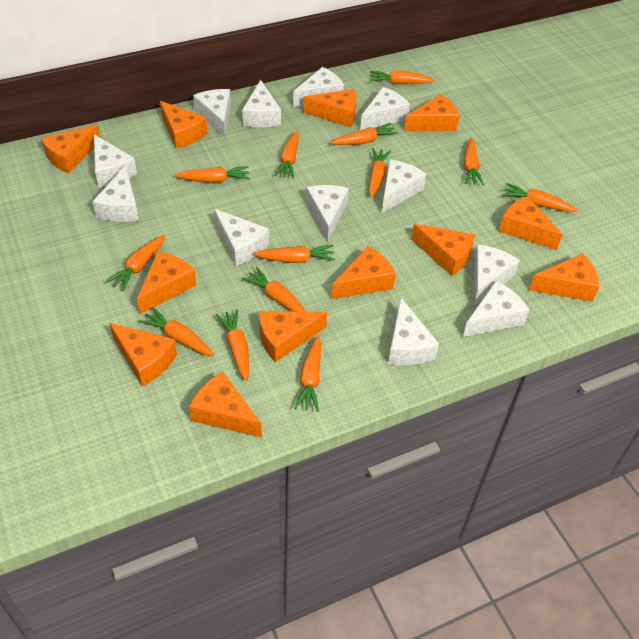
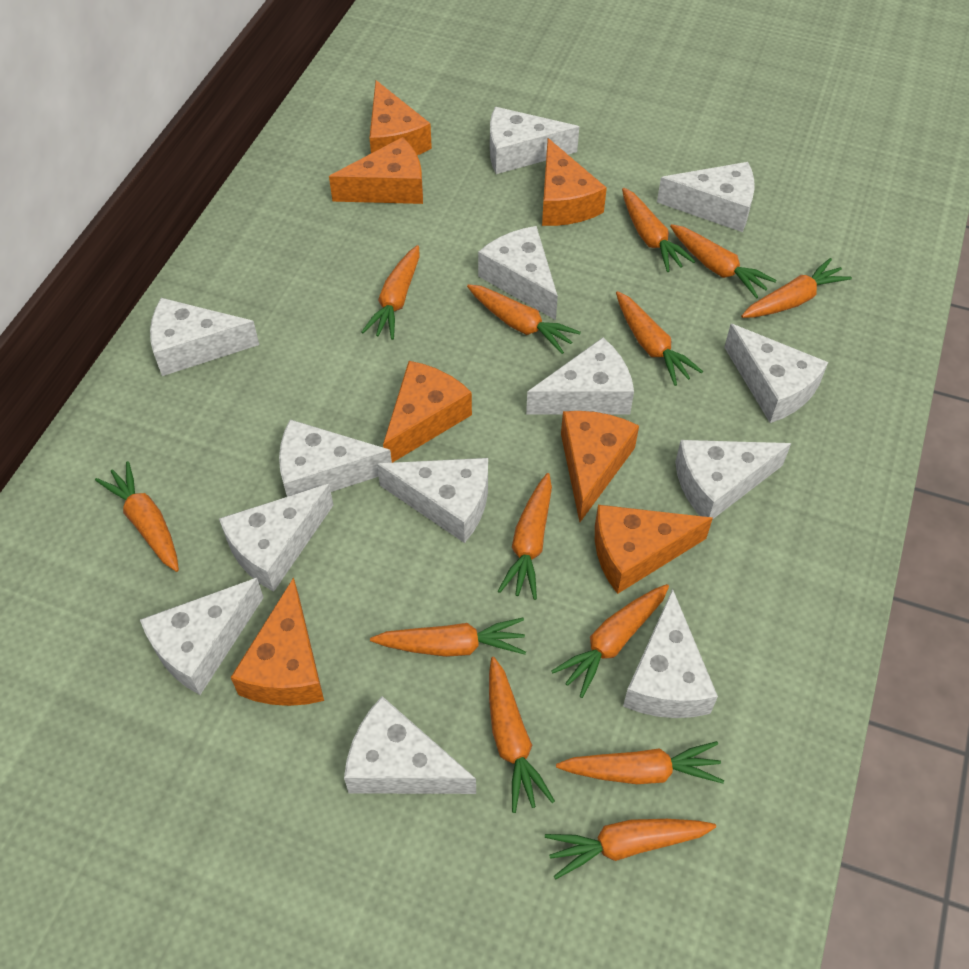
orange cheese: 12 -> 7
white cheese: 12 -> 13

